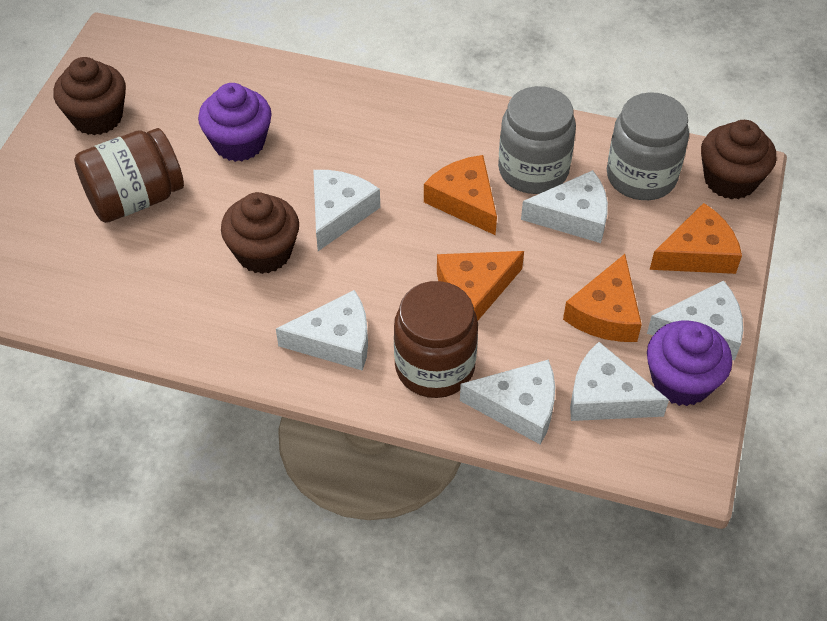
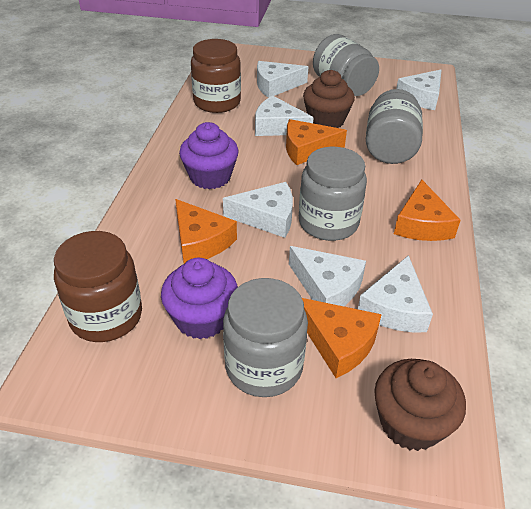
brown cupcake: 3 -> 2
grey jar: 2 -> 4

